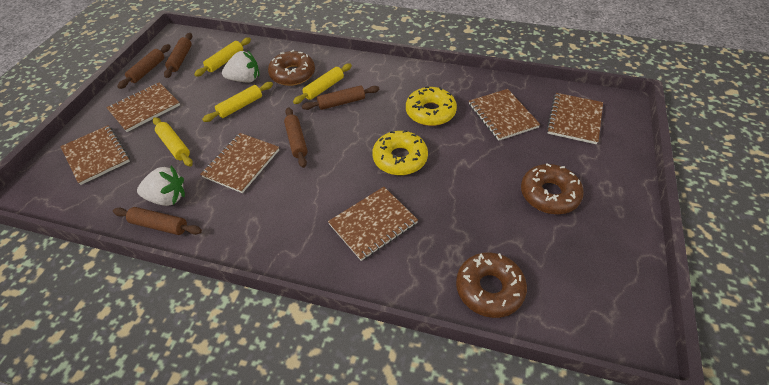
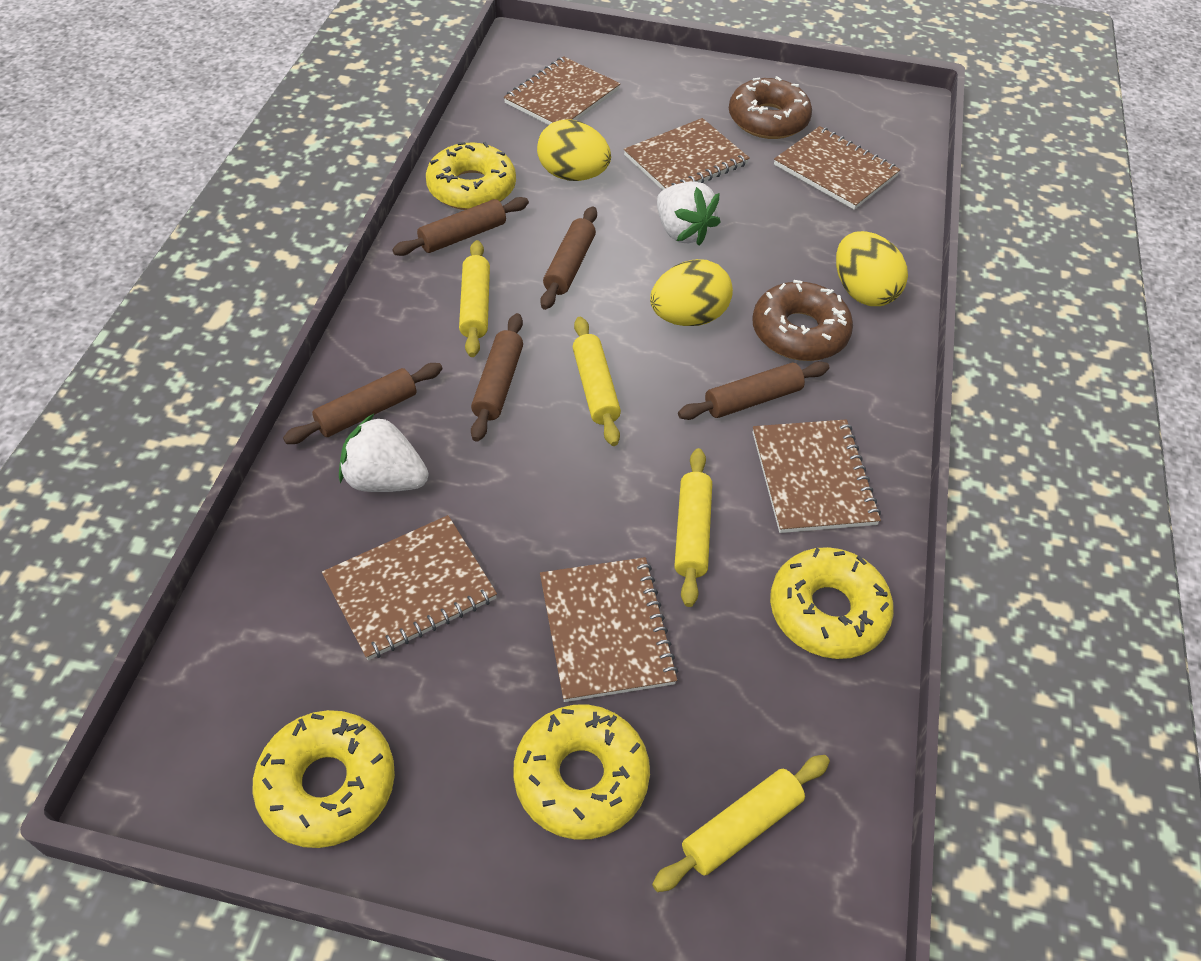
brown donut: 3 -> 2
yellow donut: 2 -> 4
yellow egg: 0 -> 3

